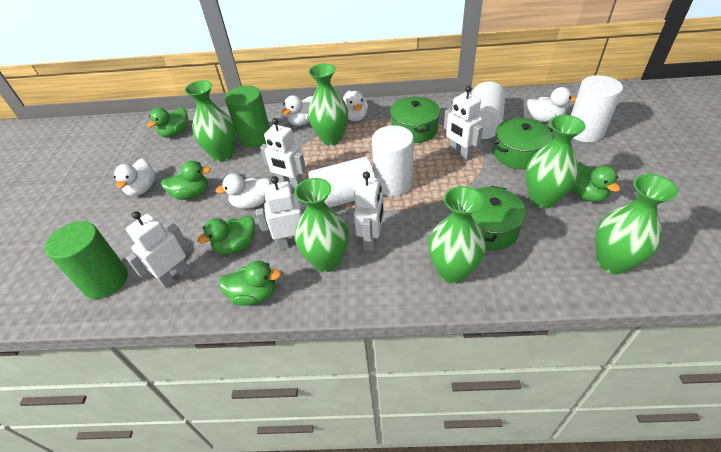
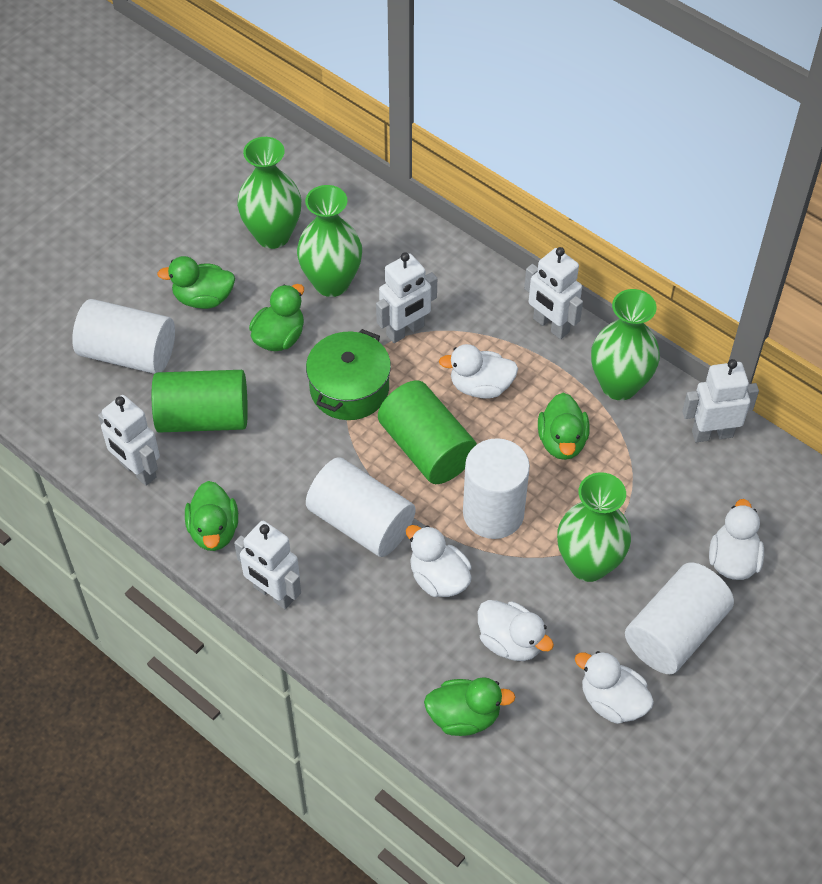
green pot: 3 -> 1
green vase: 6 -> 4

